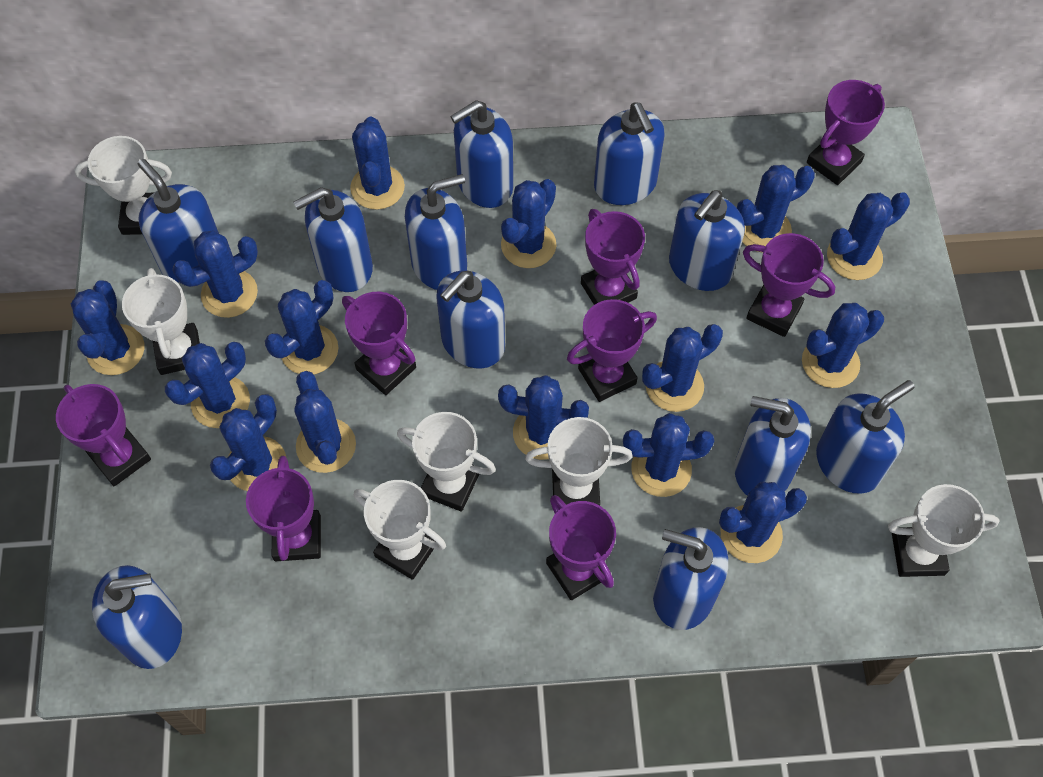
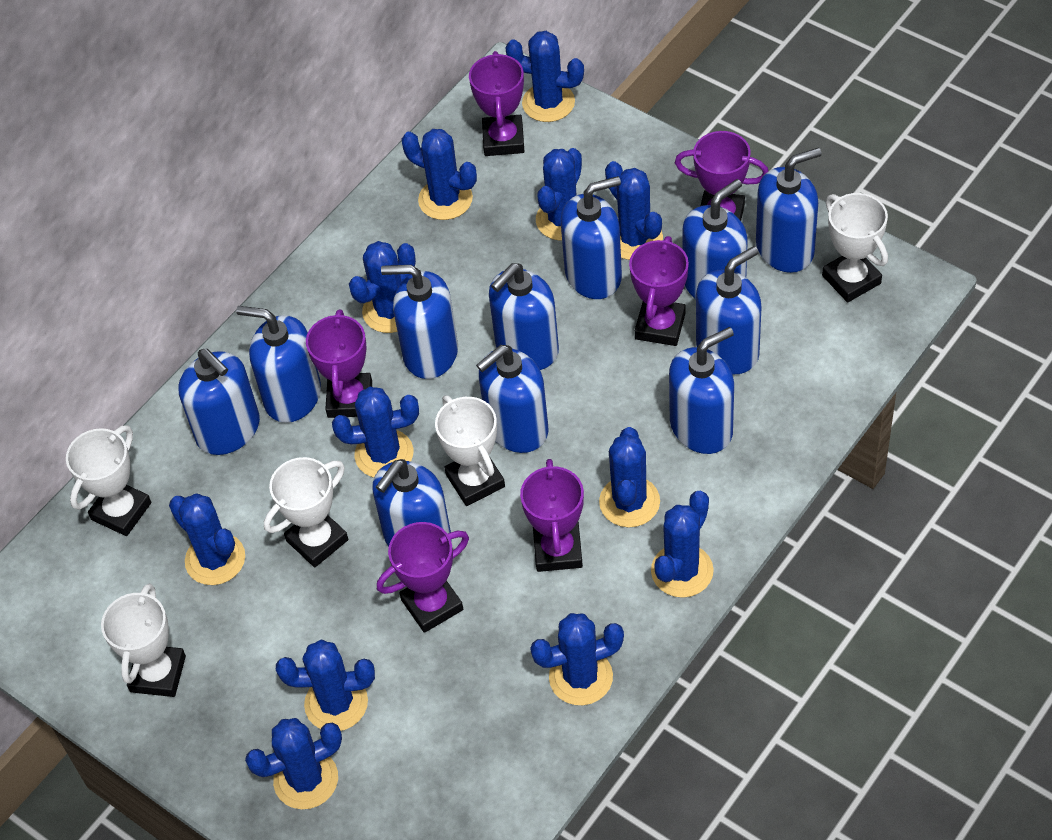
blue cactus: 15 -> 12
purple trophy: 8 -> 6
white trophy: 6 -> 5

